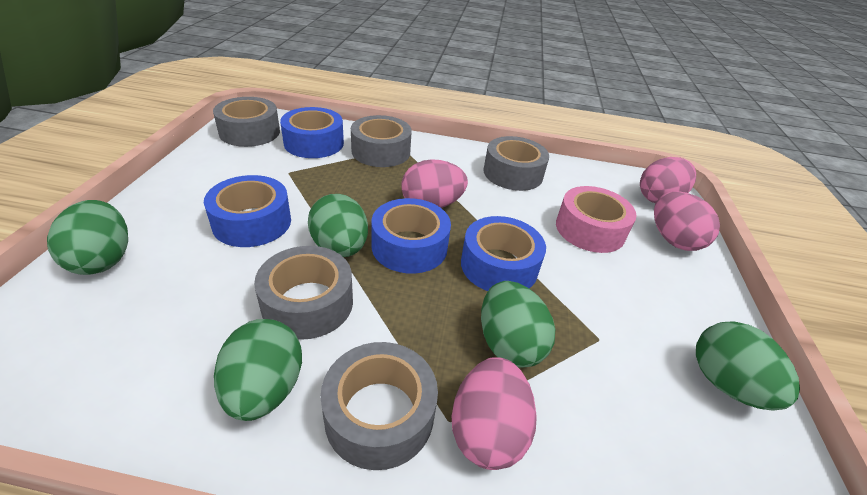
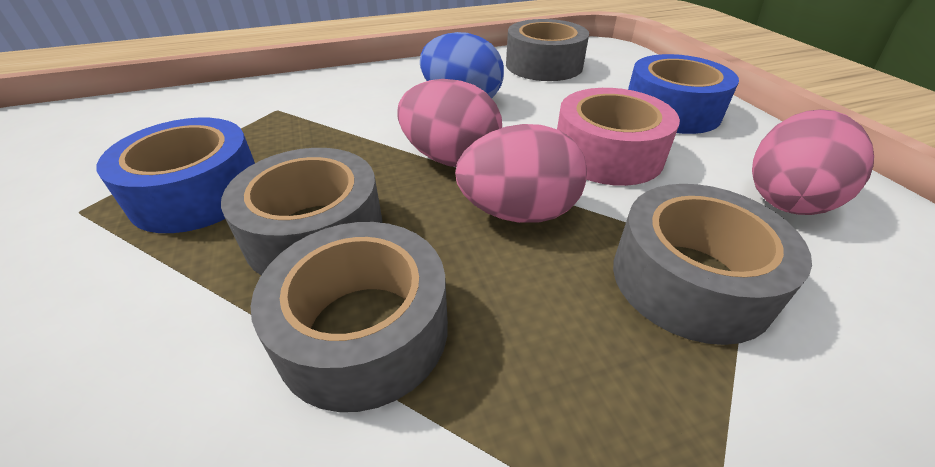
blue egg: 0 -> 1
blue tape: 4 -> 2
green egg: 5 -> 0
grey tape: 5 -> 4
pink egg: 4 -> 3

